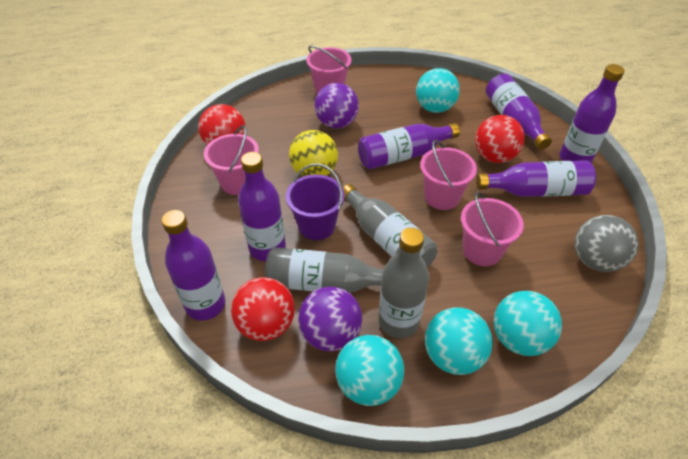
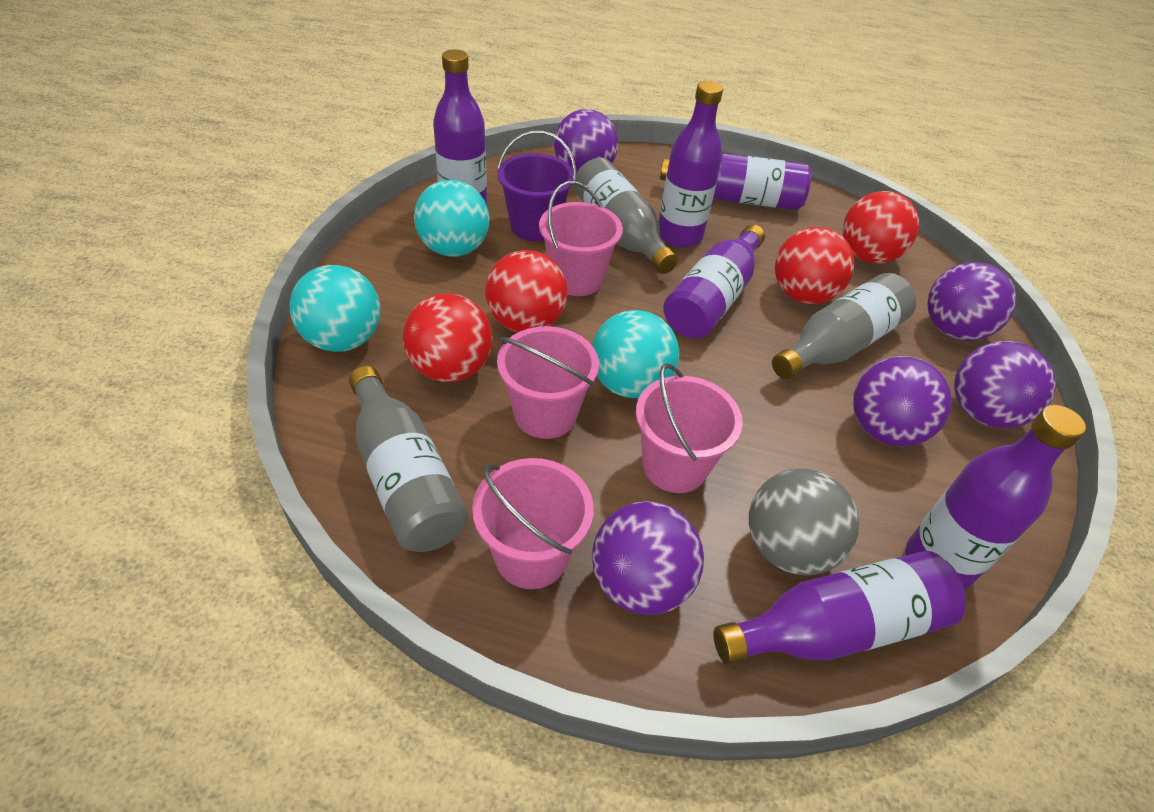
purple ball: 2 -> 5
red ball: 3 -> 4
turquoise ball: 4 -> 3
yellow ball: 1 -> 0

